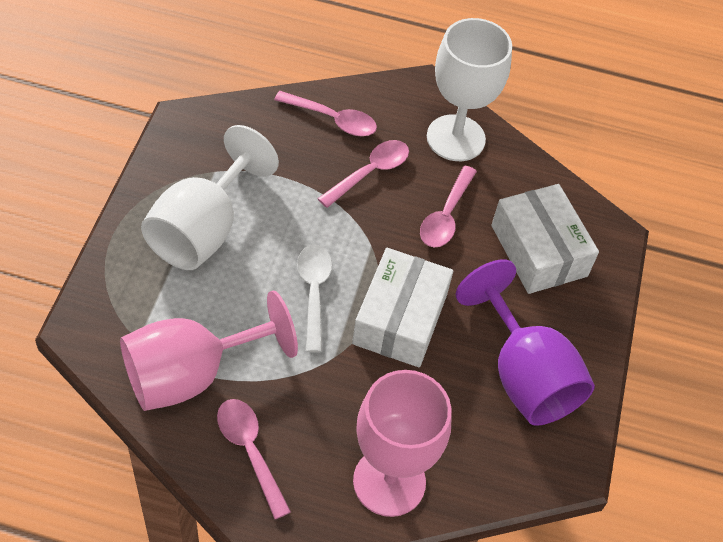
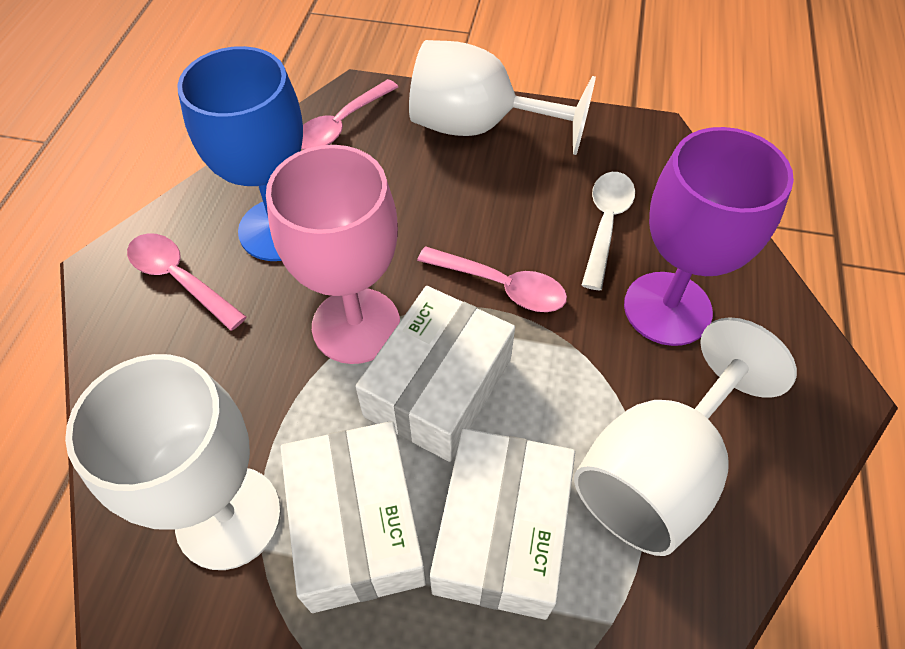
blue goblet: 0 -> 1
pink goblet: 2 -> 1
pink spoon: 4 -> 3
white box: 2 -> 3
white goblet: 2 -> 3

